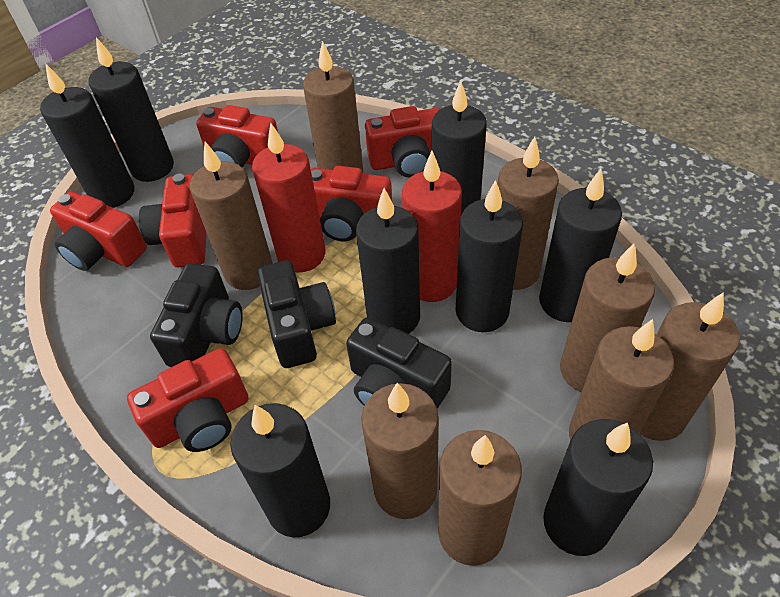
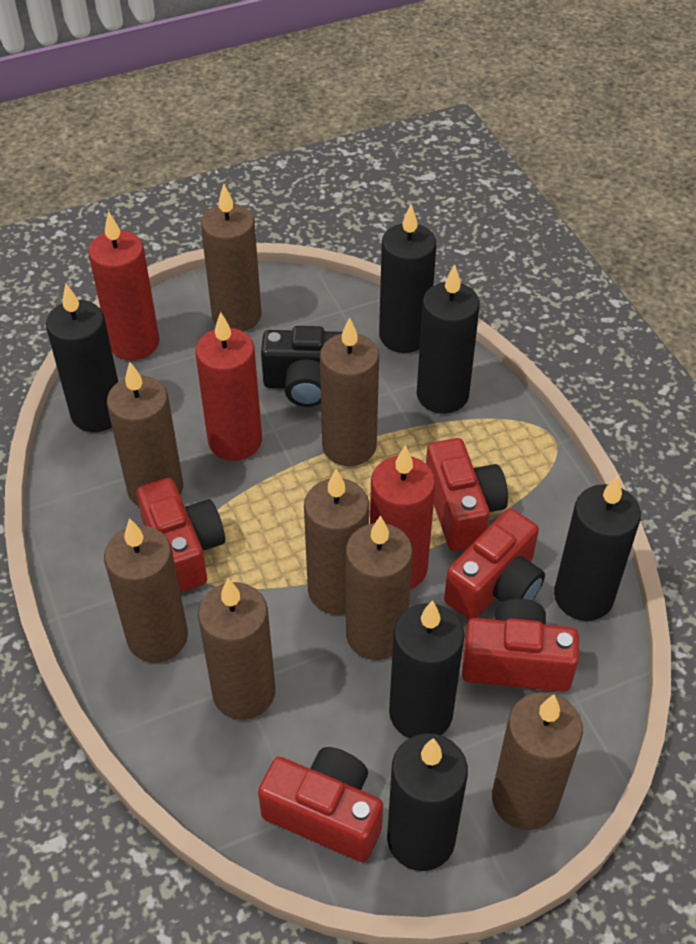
black camera: 3 -> 1
black candle: 8 -> 6
red camera: 6 -> 5
red candle: 2 -> 3

